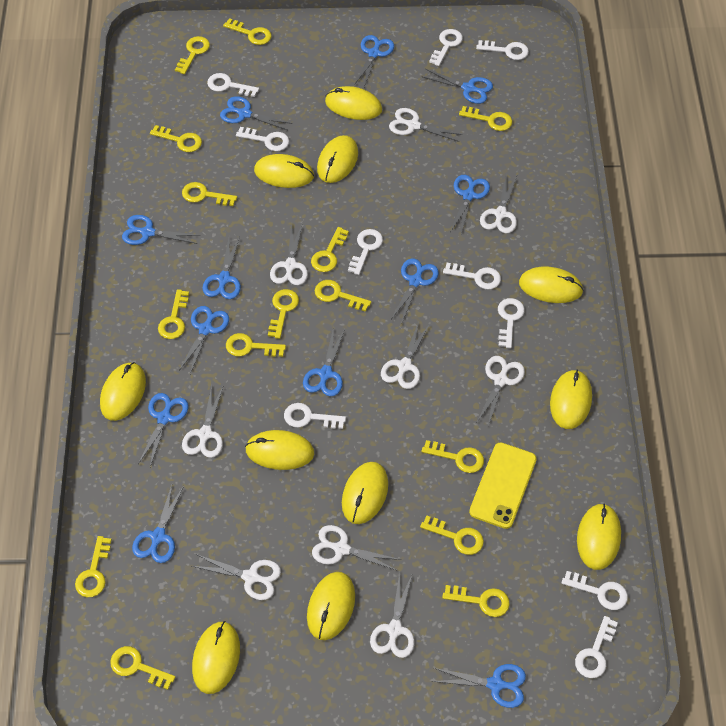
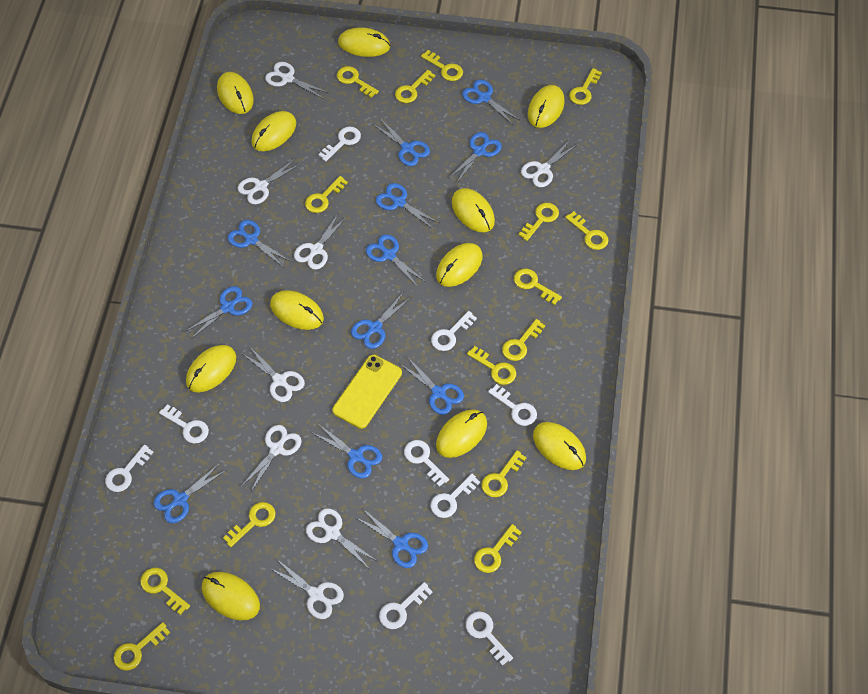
white key: 10 -> 9
white scissors: 9 -> 8

